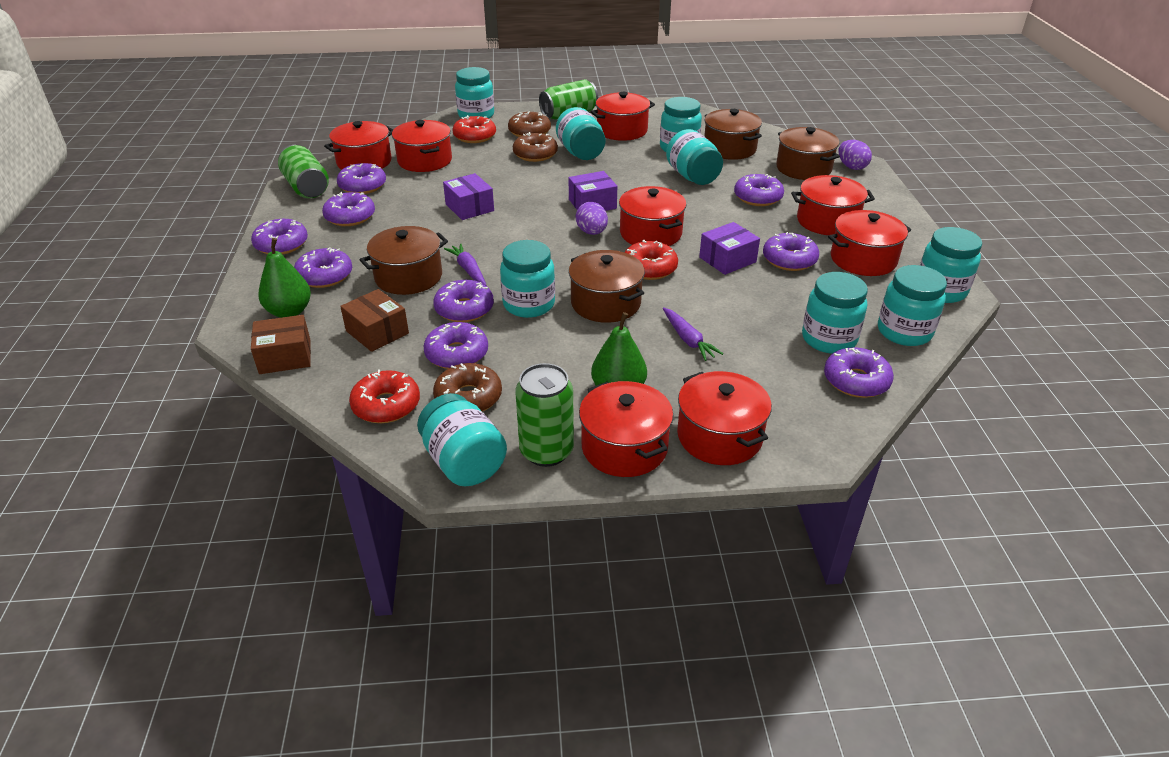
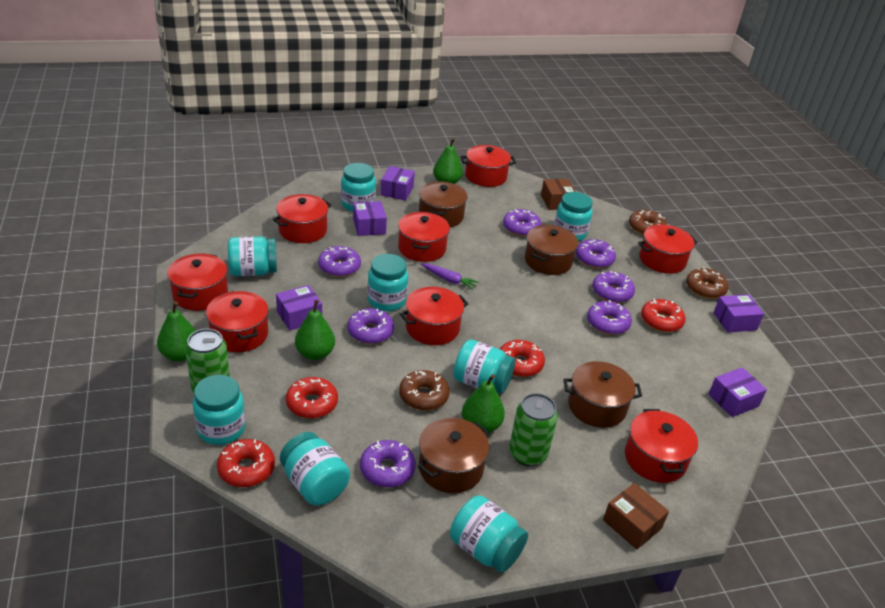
green can: 3 -> 2
green pear: 2 -> 4
purple box: 3 -> 5
purple carrot: 2 -> 1
purple donut: 9 -> 7
purple egg: 2 -> 0
red donut: 3 -> 4
turquoise jar: 9 -> 8

